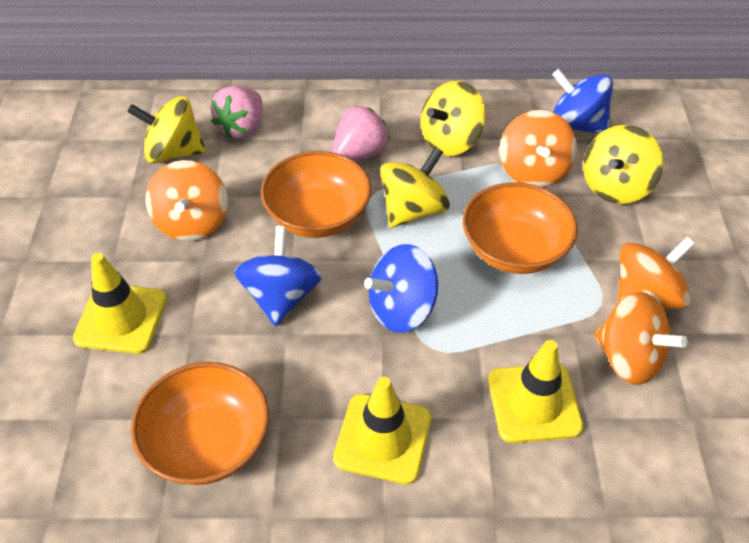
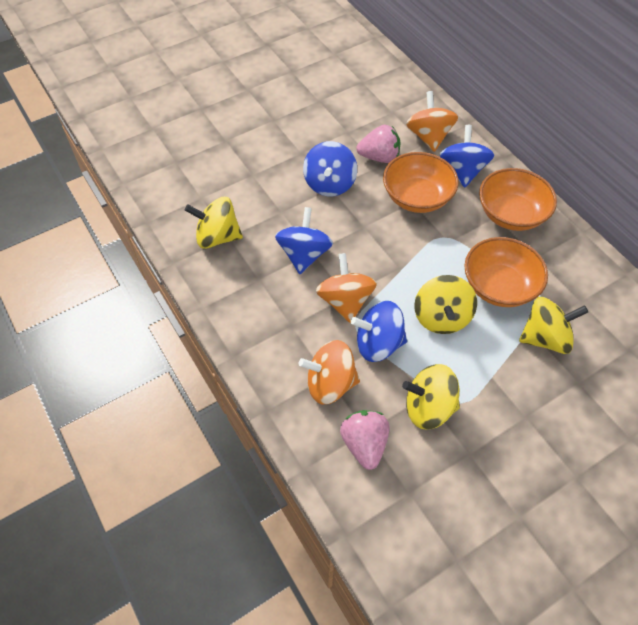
blue spinning top: 3 -> 4
orange spinning top: 4 -> 3
yellow traffic cone: 3 -> 0

